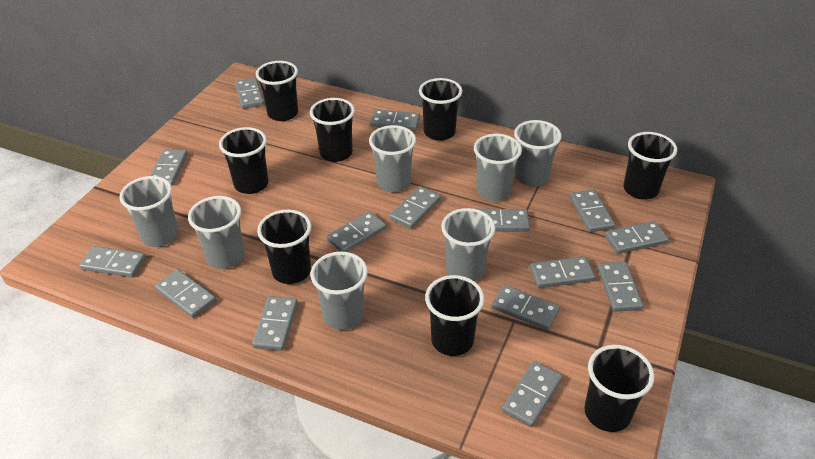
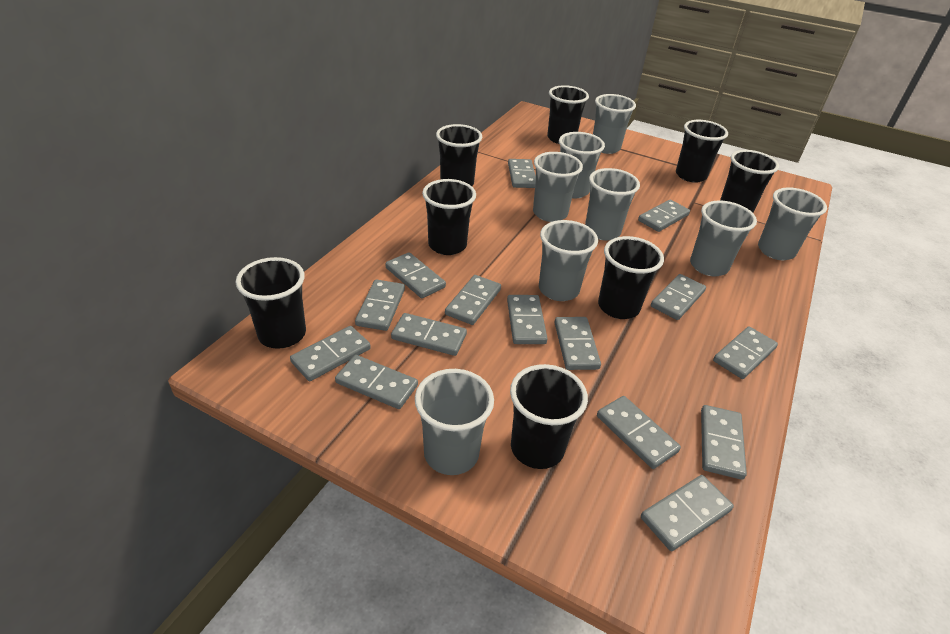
grey cup: 7 -> 8

